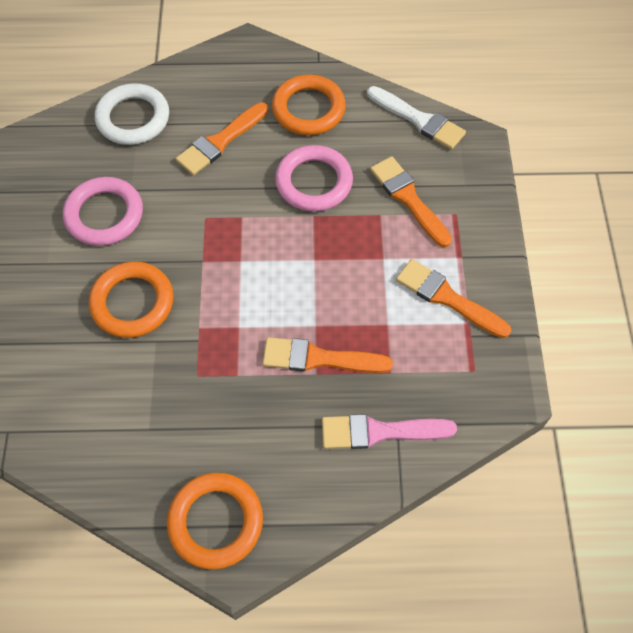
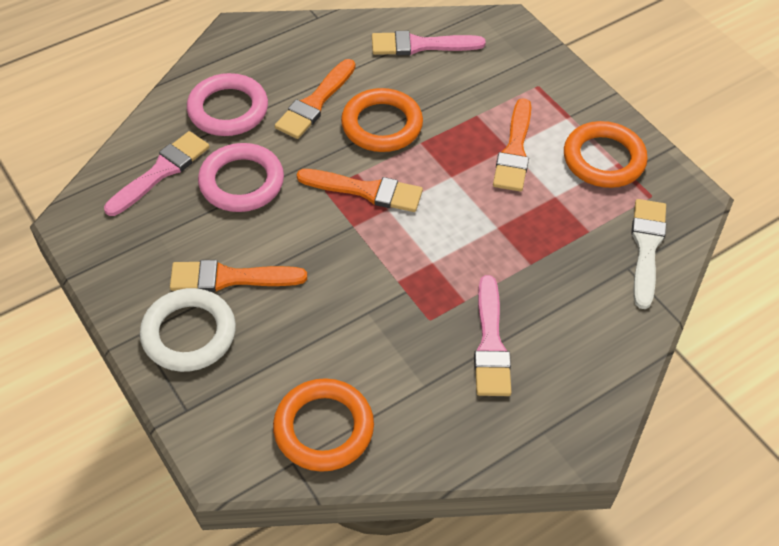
pink brush: 1 -> 3

